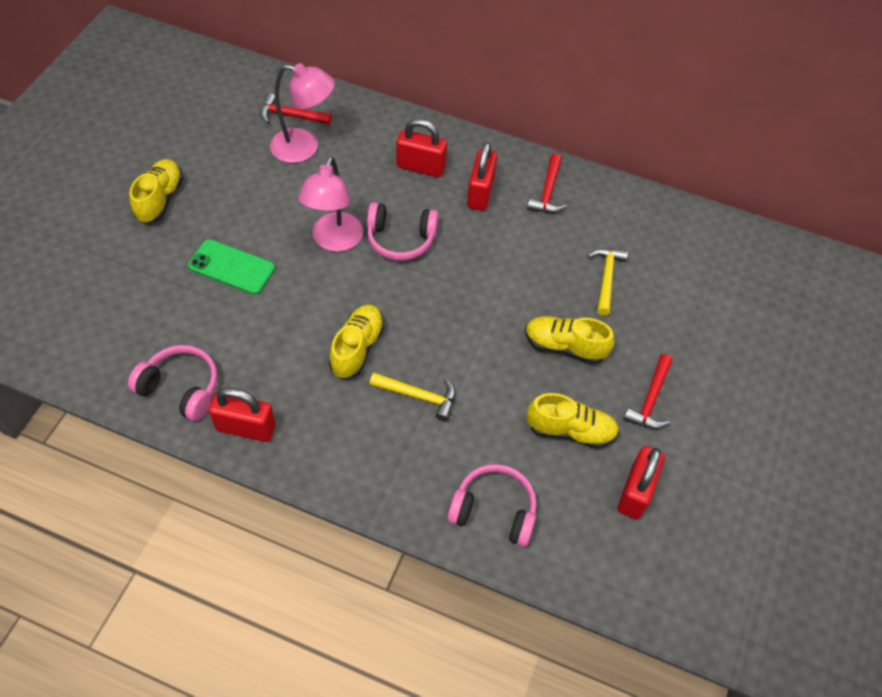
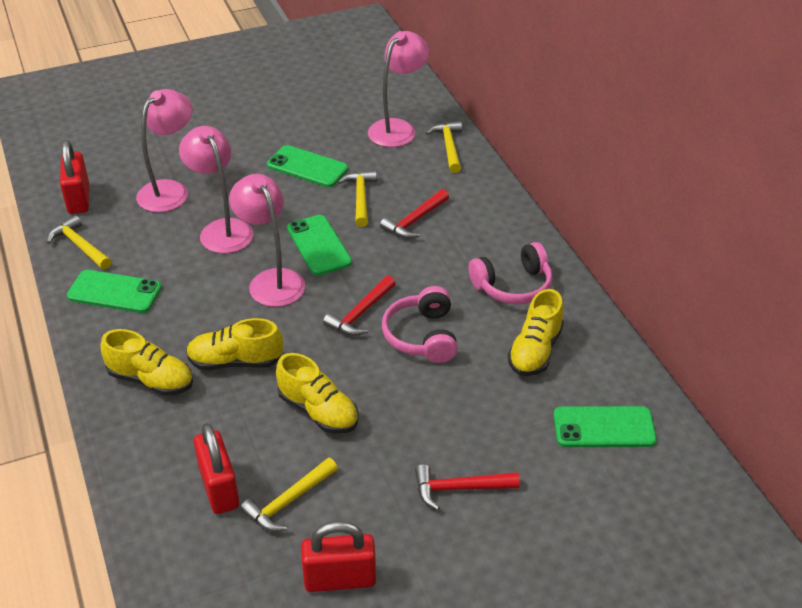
green phone: 1 -> 4
pink headphones: 3 -> 2
pink lamp: 2 -> 4
red padlock: 4 -> 3
yellow hammer: 2 -> 4

